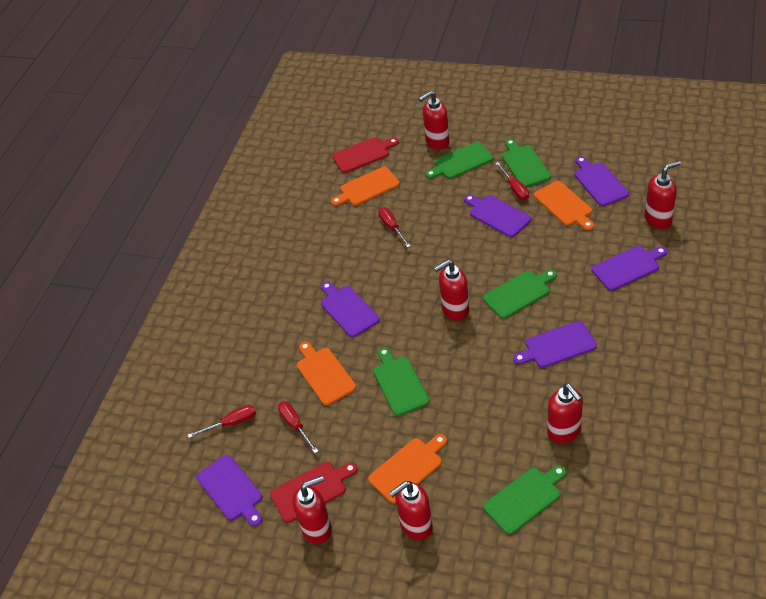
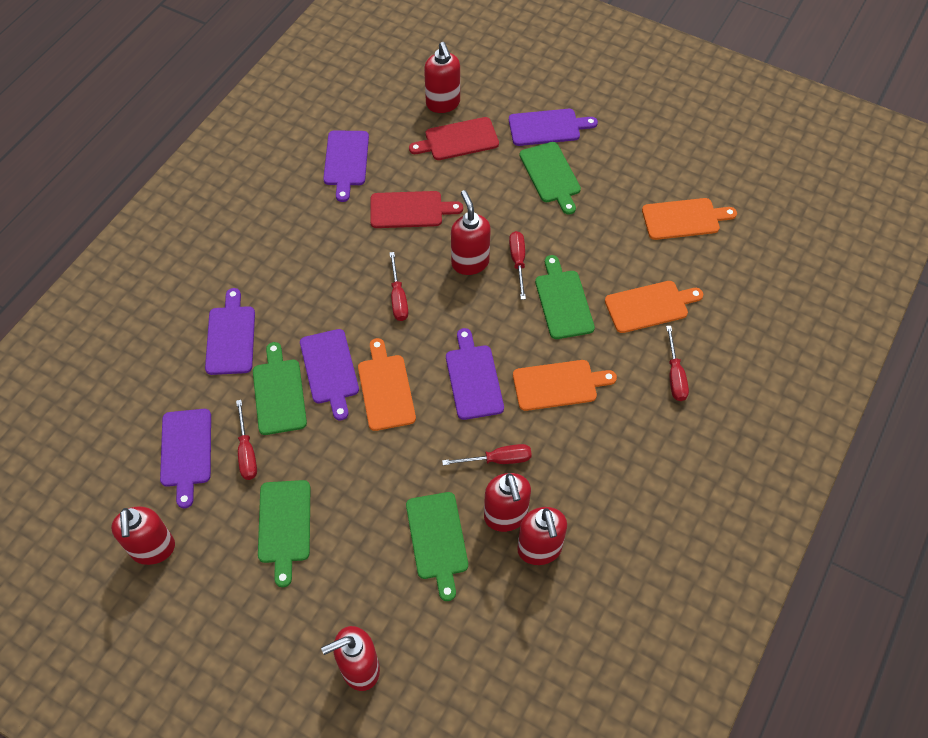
red screwdriver: 4 -> 5

